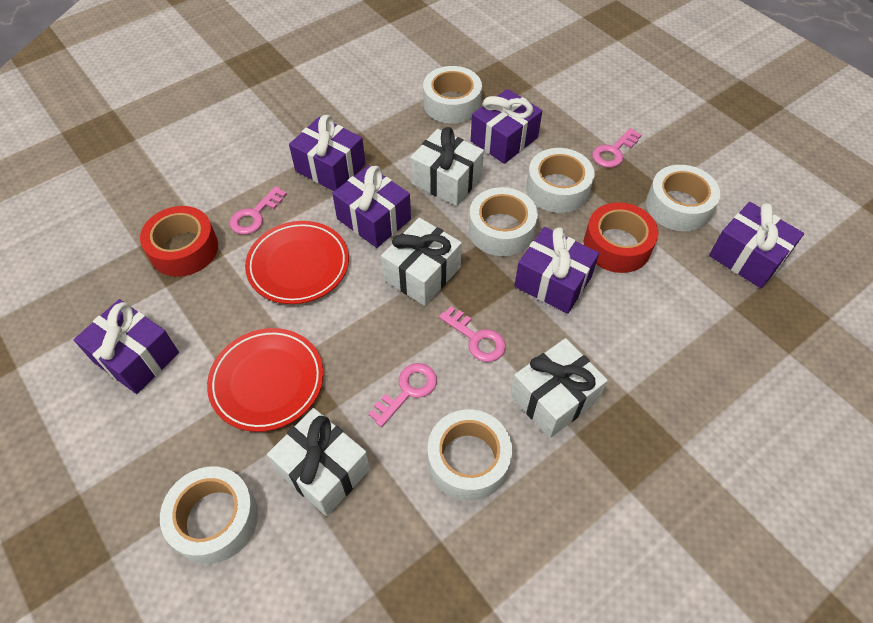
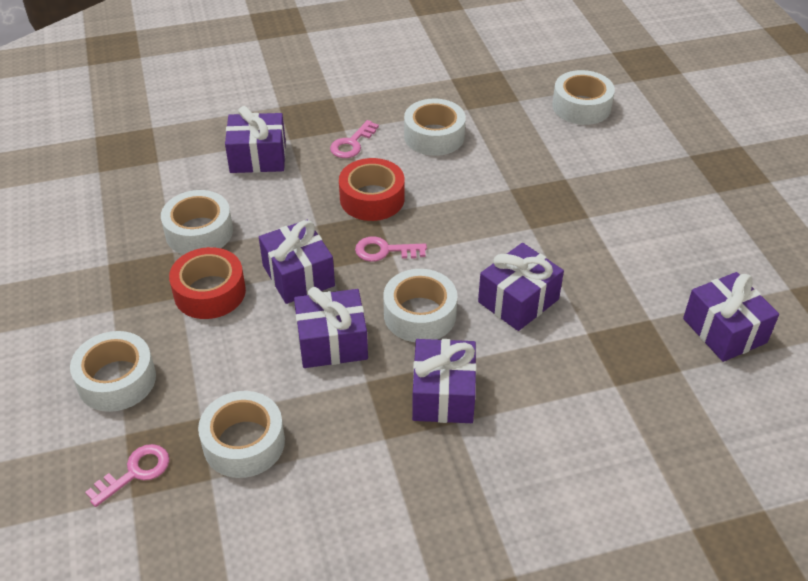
pink key: 4 -> 3
red plate: 2 -> 0
white gift: 4 -> 0

